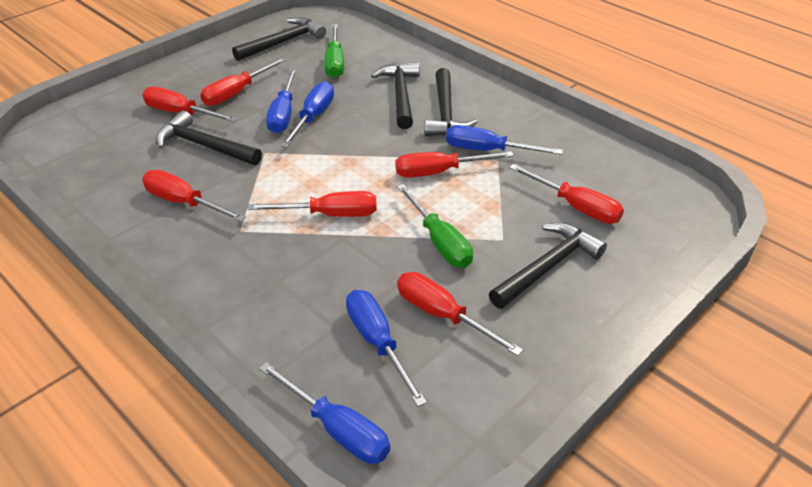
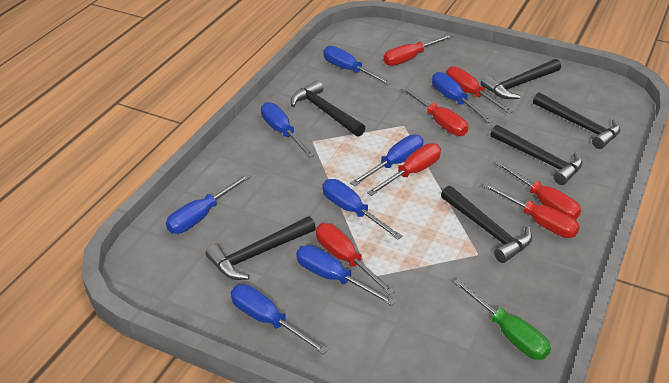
black hammer: 5 -> 6
blue screwdriver: 5 -> 8
green screwdriver: 2 -> 1

